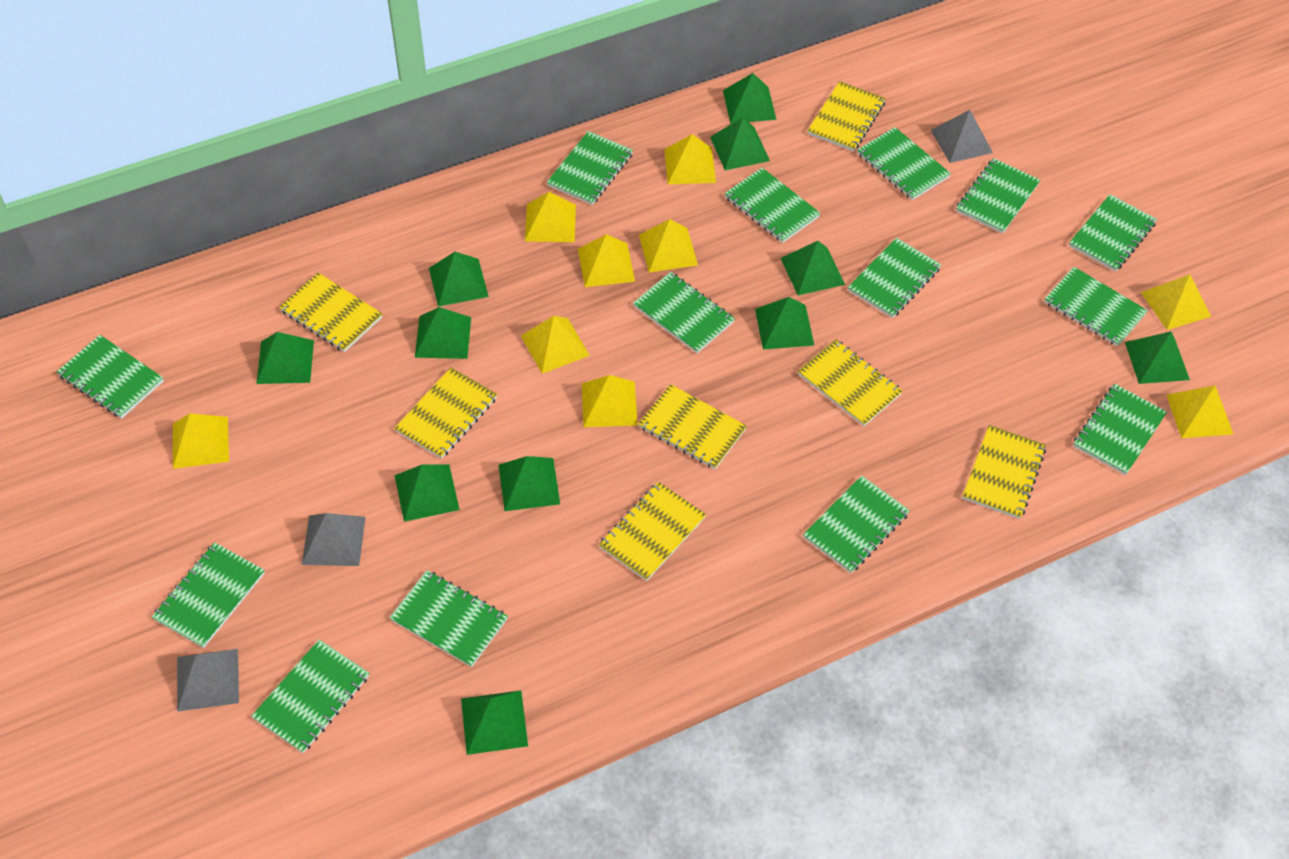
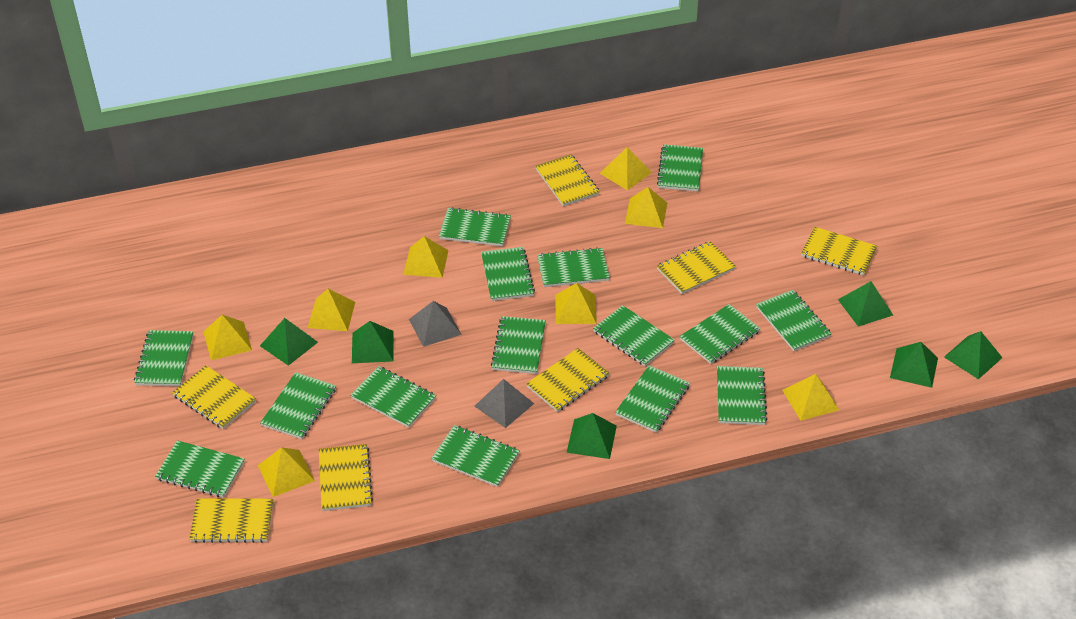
green notebook: 14 -> 15
green pyramid: 11 -> 6
grey pyramid: 3 -> 2
yellow pyramid: 9 -> 8

